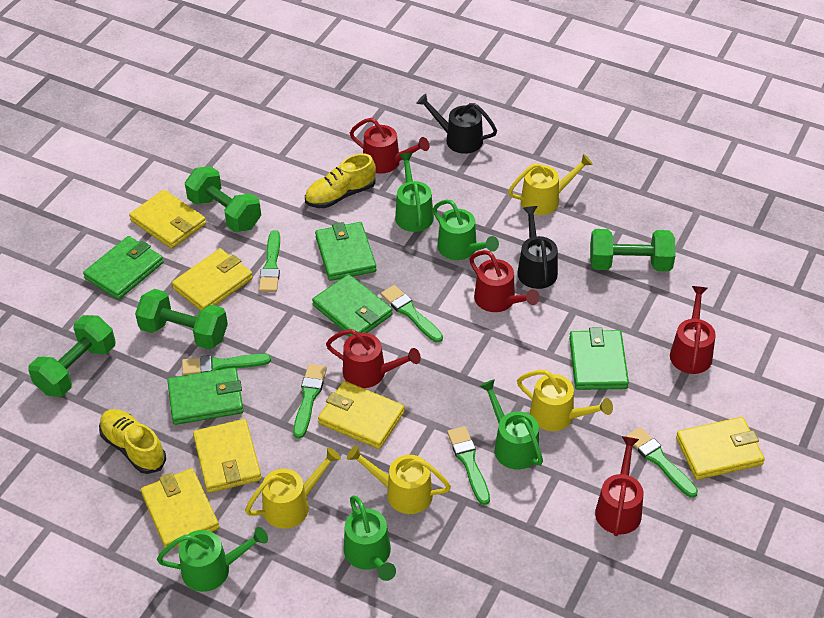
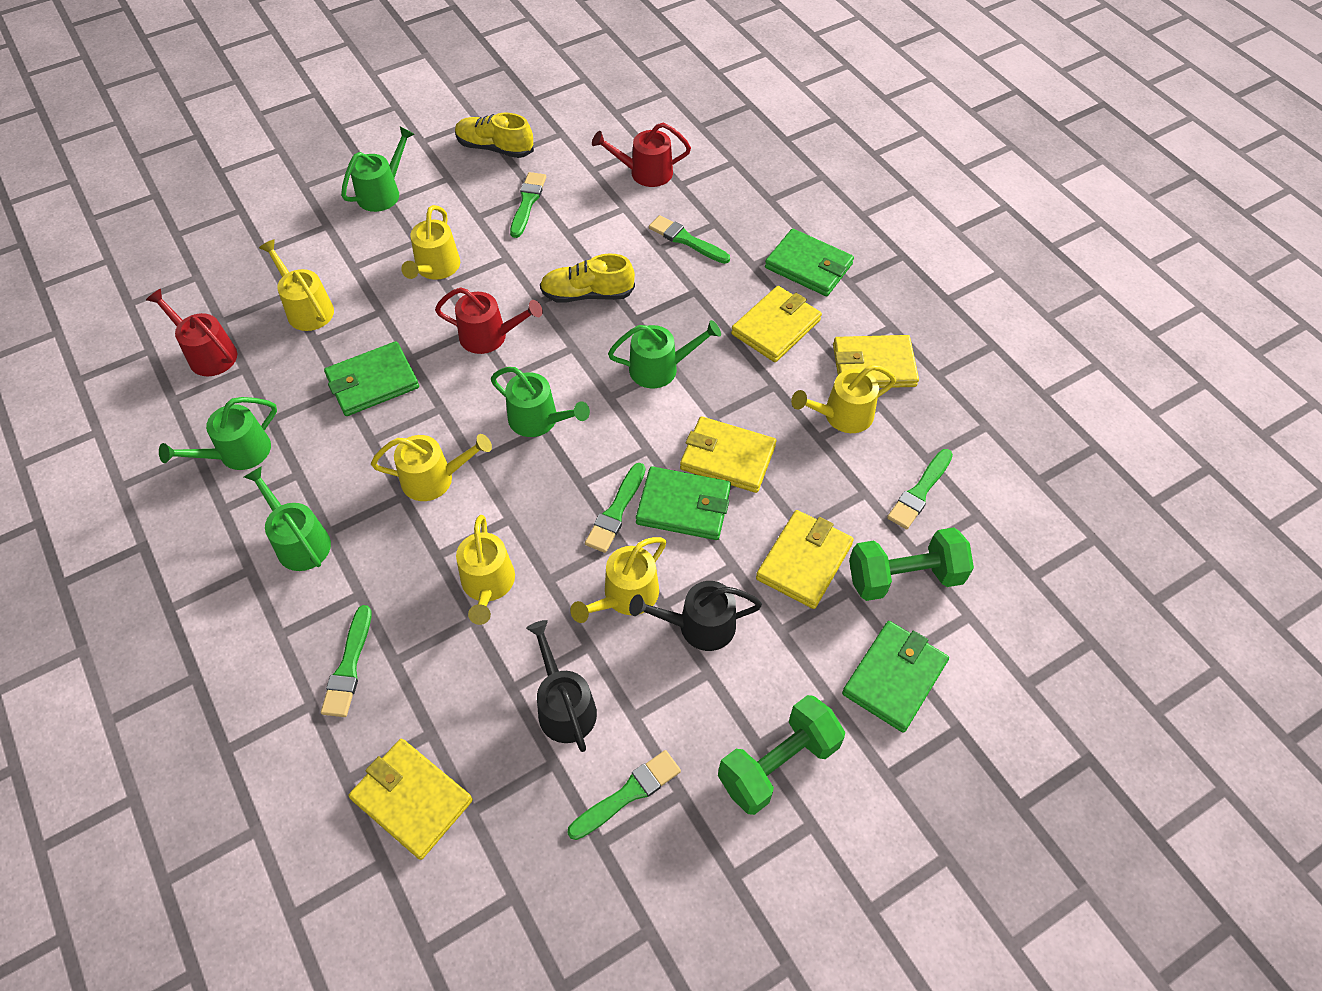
green dumbbell: 4 -> 2
green wallet: 5 -> 4
red watering can: 5 -> 3
yellow wallet: 6 -> 5
yellow watering can: 4 -> 6

